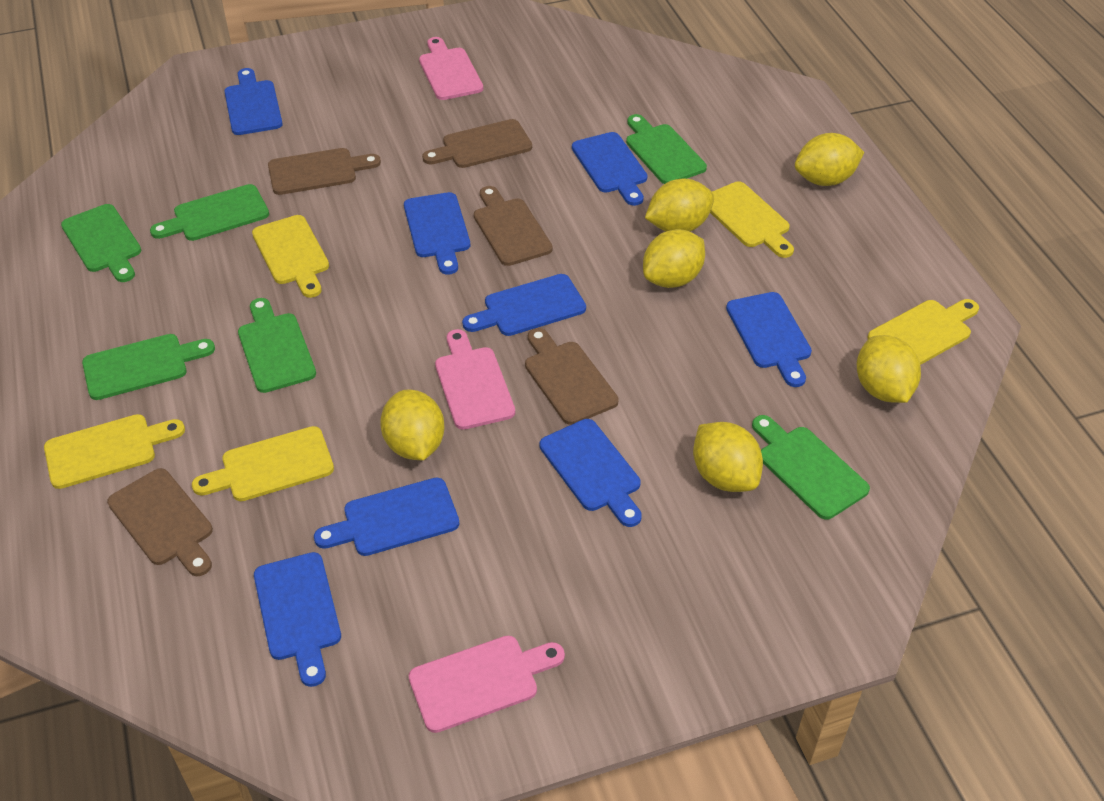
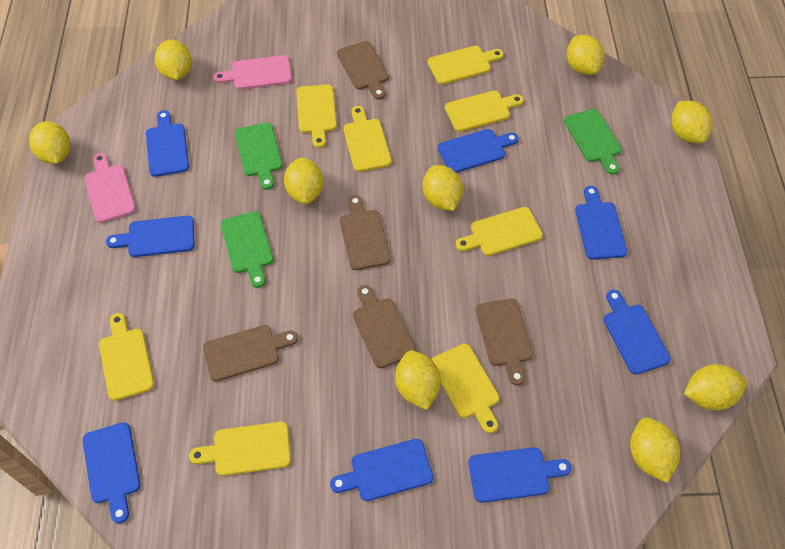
green cutting board: 6 -> 3
pink cutting board: 3 -> 2
yellow cutting board: 5 -> 8
yellow lemon: 6 -> 9

